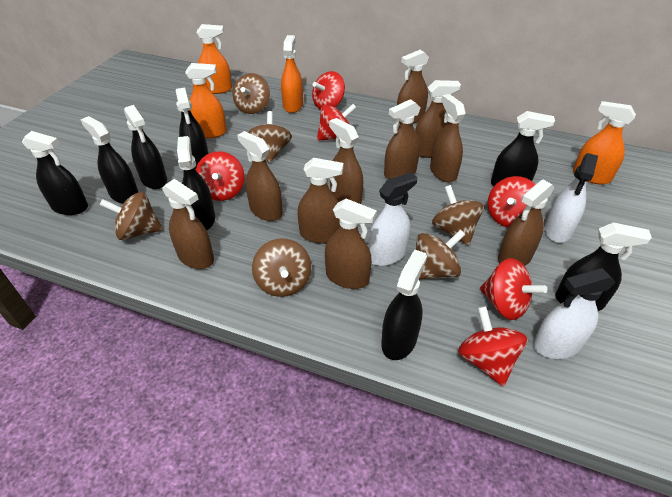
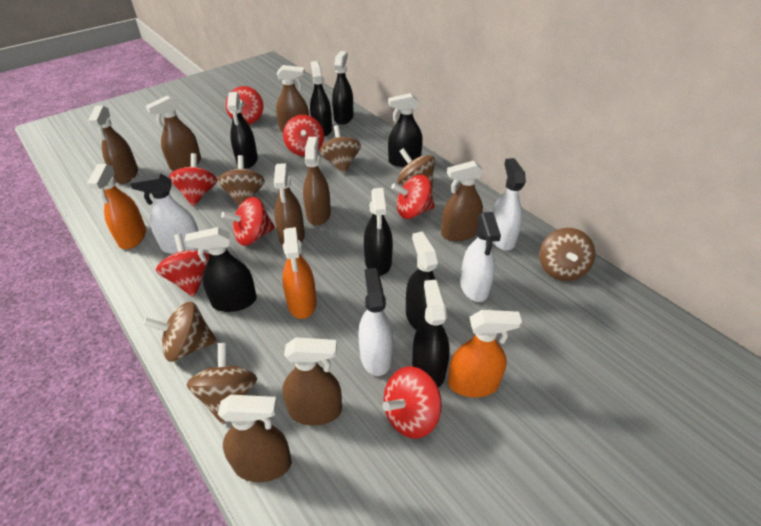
brown spray bottle: 10 -> 8
orange spray bottle: 4 -> 3
red spinning top: 6 -> 7
white spray bottle: 3 -> 4

